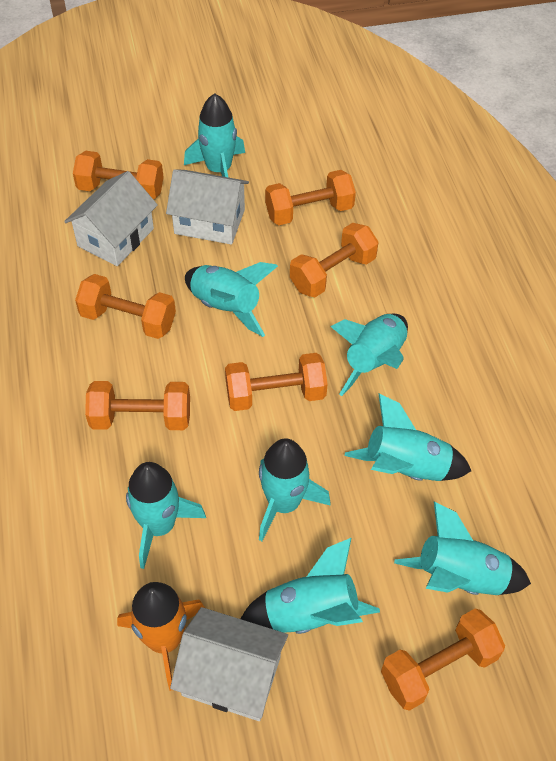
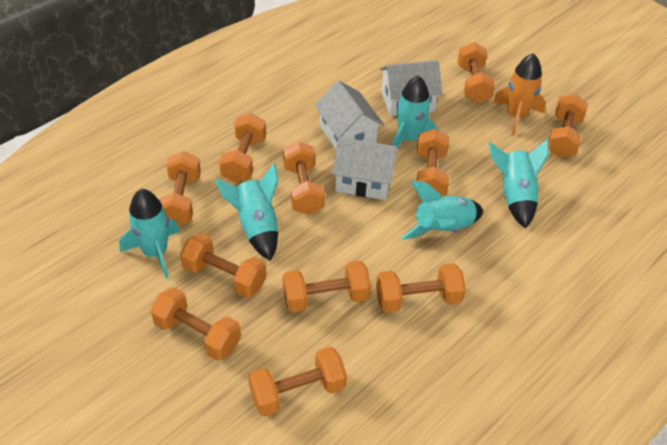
orange dumbbell: 7 -> 11
turquoise rocket: 8 -> 5

